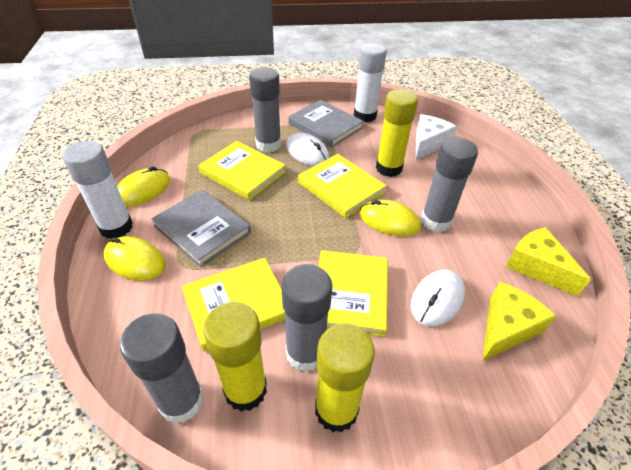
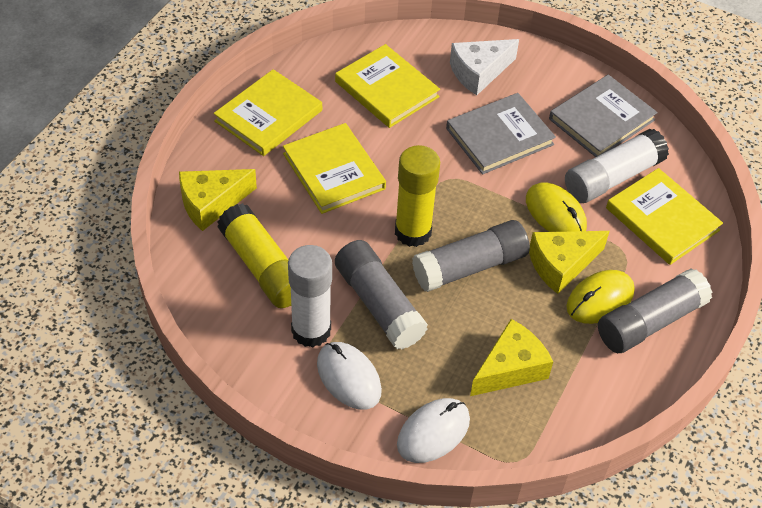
grey glue stick: 4 -> 3
yellow cheese: 2 -> 3
yellow glue stick: 3 -> 2
yellow mouse: 3 -> 2

